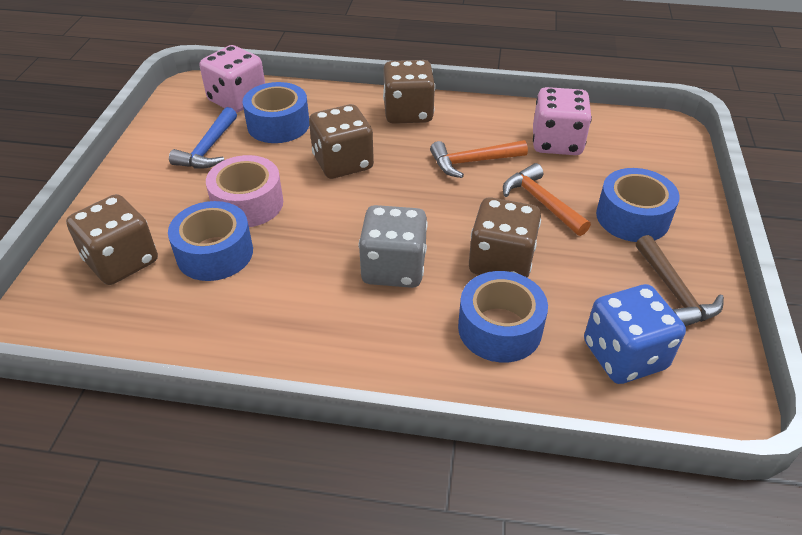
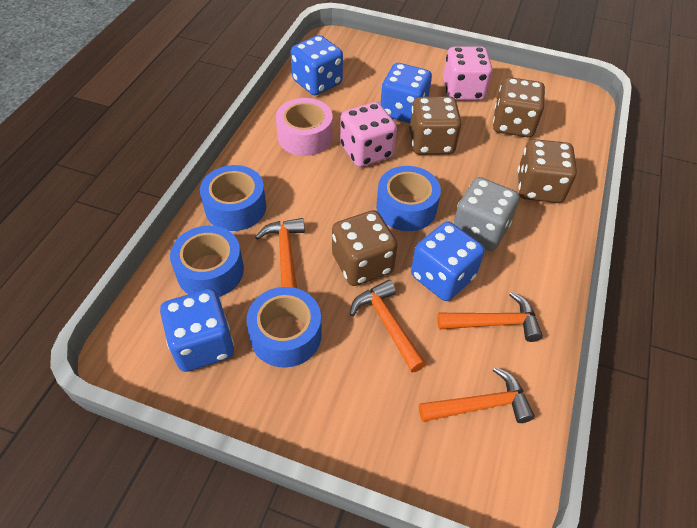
blue dice: 1 -> 4
blue hammer: 1 -> 0
brown hammer: 1 -> 0
orange hammer: 2 -> 4

